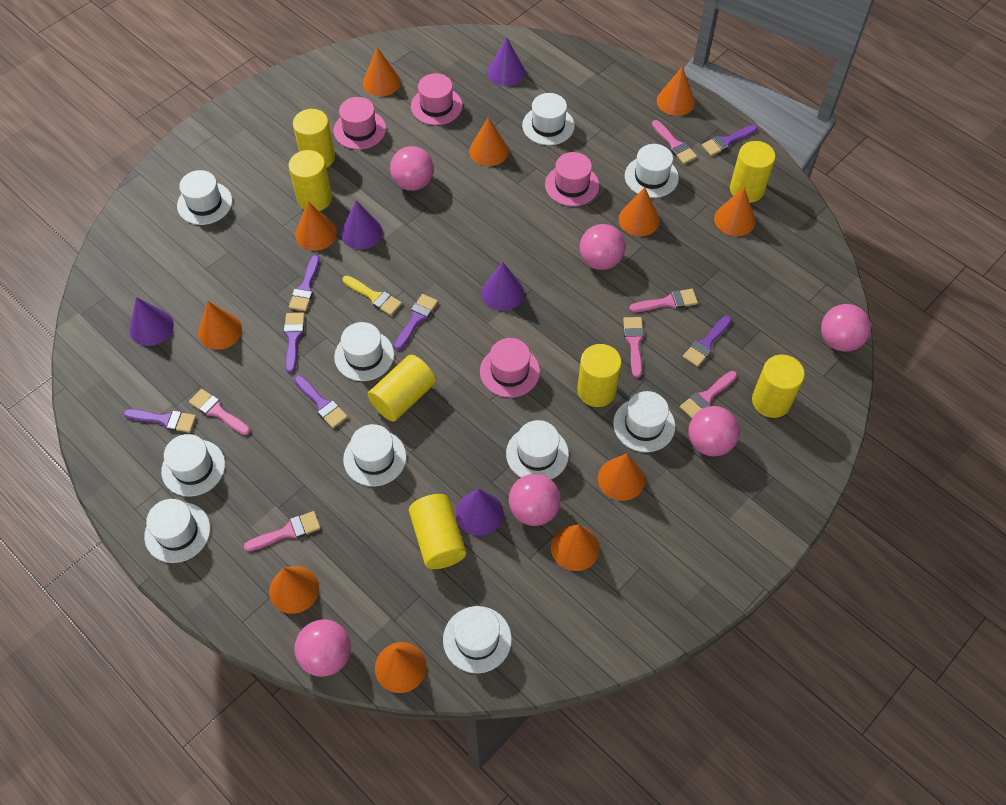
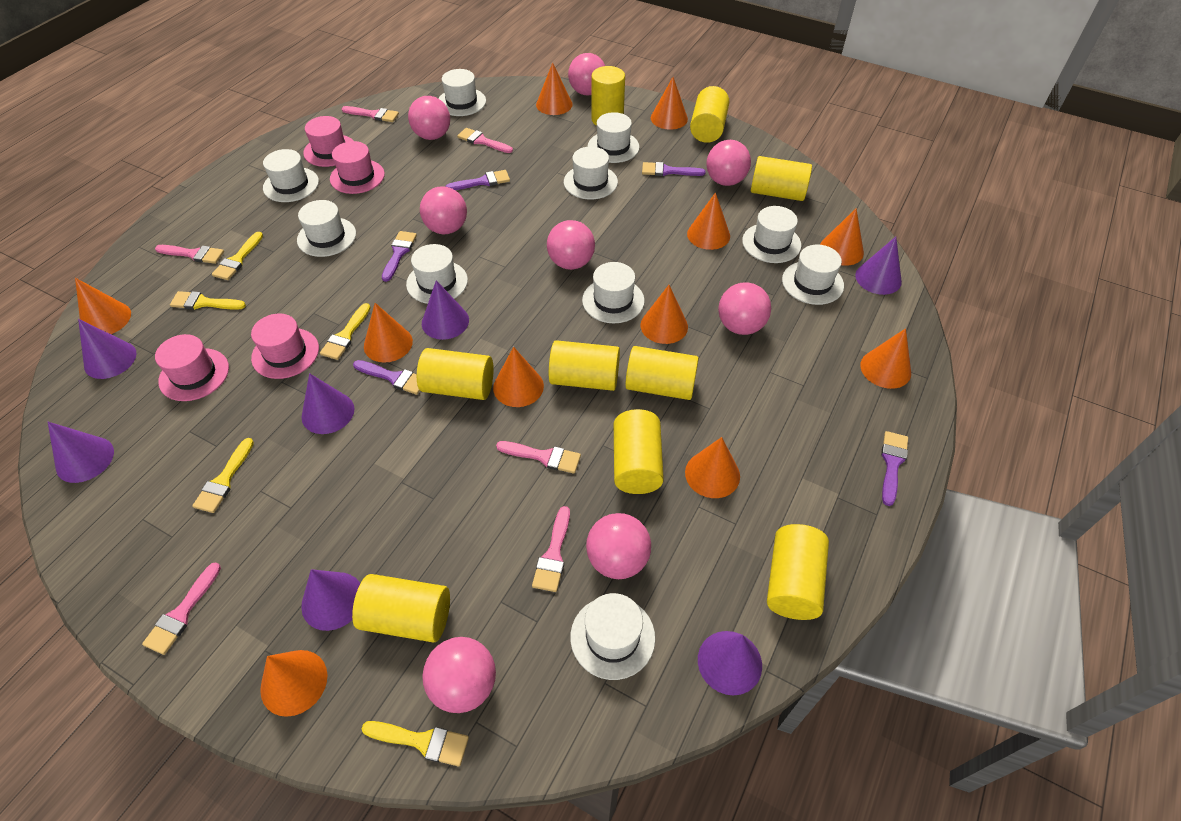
pink ball: 6 -> 8
purple brush: 7 -> 5
purple cone: 5 -> 7
yellow brush: 1 -> 5
yellow cylinder: 7 -> 9

